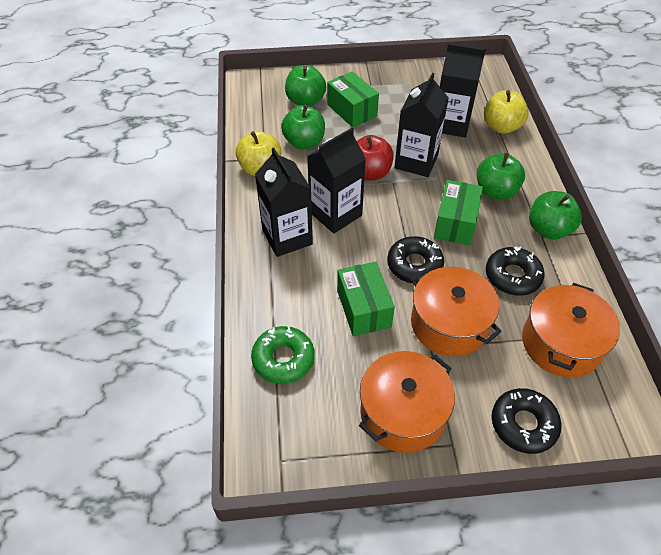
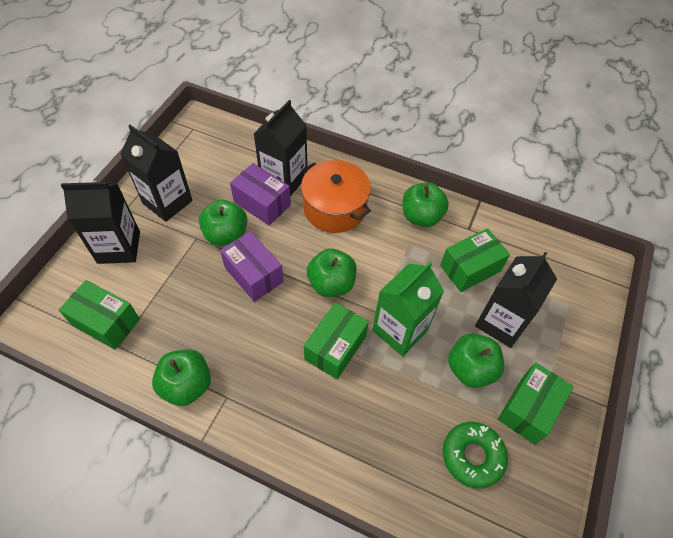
black donut: 3 -> 0
green apple: 4 -> 5
green box: 3 -> 4
green carton: 0 -> 1
orange pot: 3 -> 1
purple box: 0 -> 2
red apple: 1 -> 0
yellow apple: 2 -> 0

